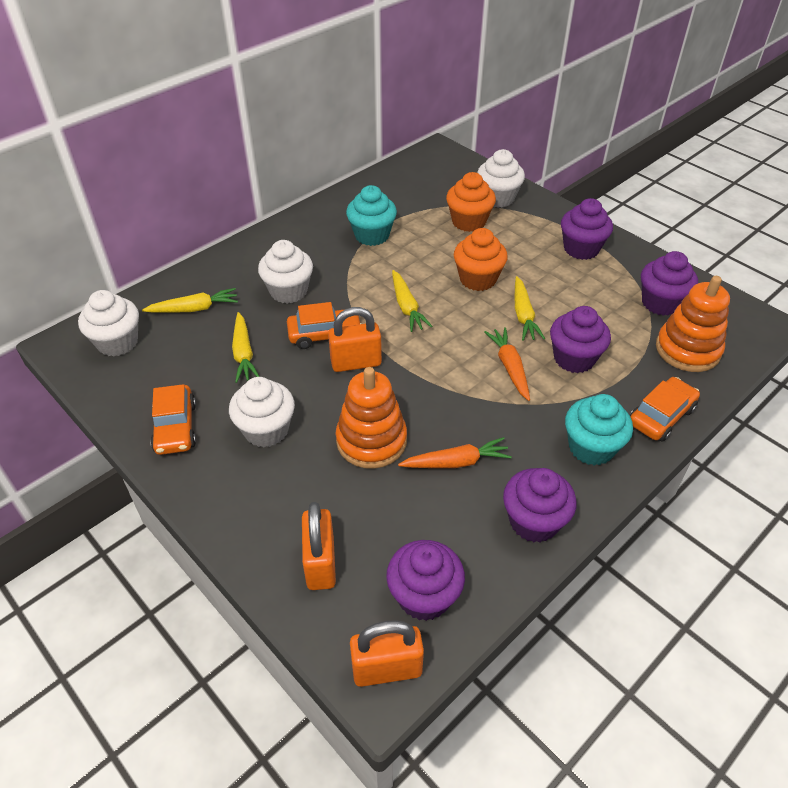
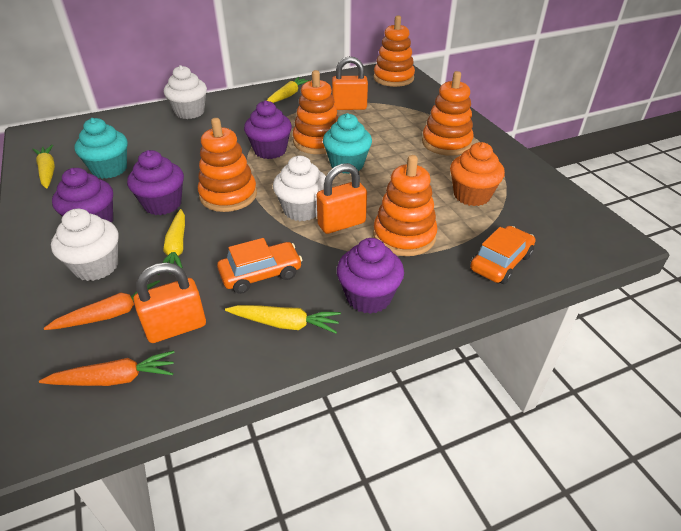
orange car: 3 -> 2
orange cupcake: 2 -> 1
orange stacking toy: 2 -> 5
purple cupcake: 5 -> 4
white cupcake: 4 -> 3

